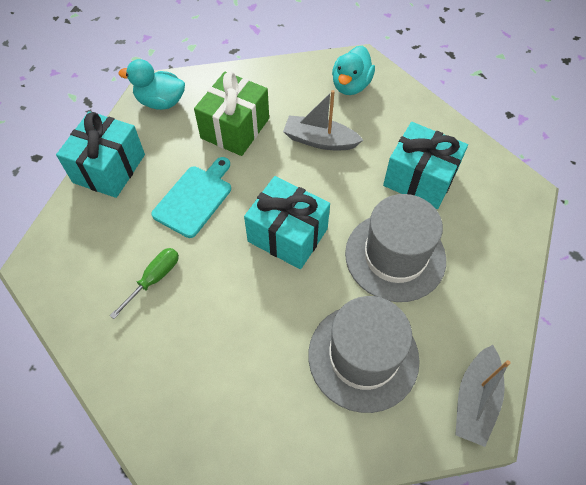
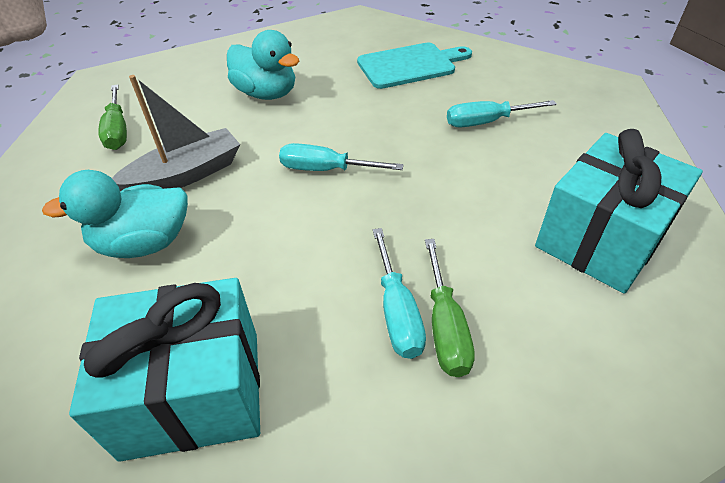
green gift: 1 -> 0
green screwdriver: 1 -> 2
grey boat: 2 -> 1
grey hat: 2 -> 0
turquoise gift: 3 -> 2
turquoise screwdriver: 0 -> 3

